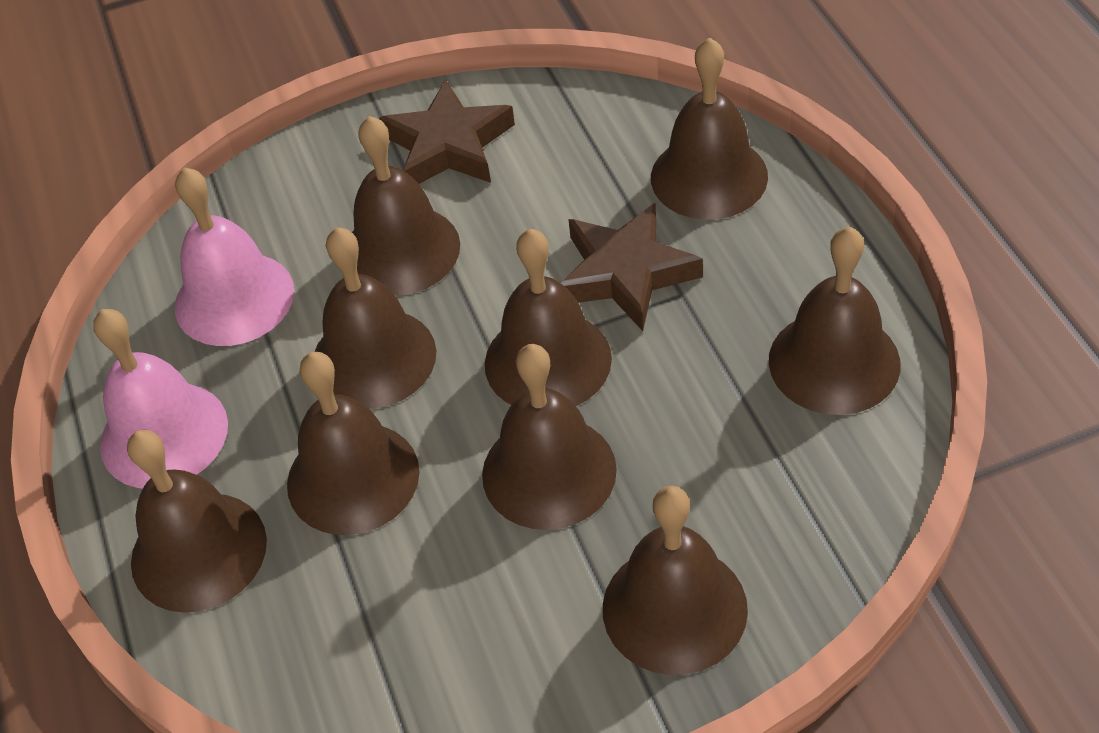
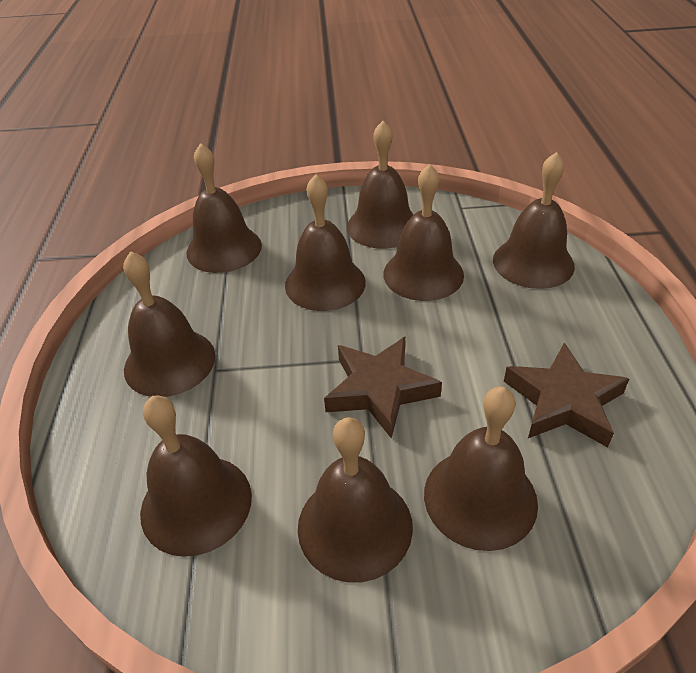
pink bell: 2 -> 0

